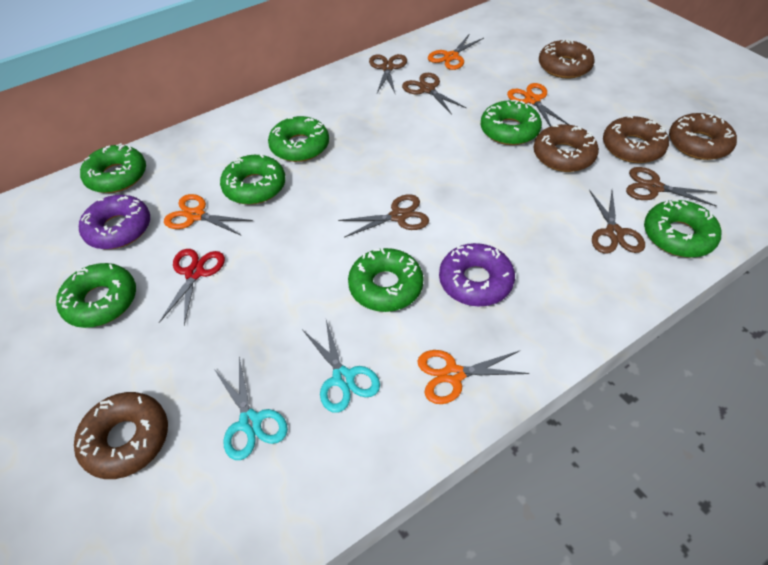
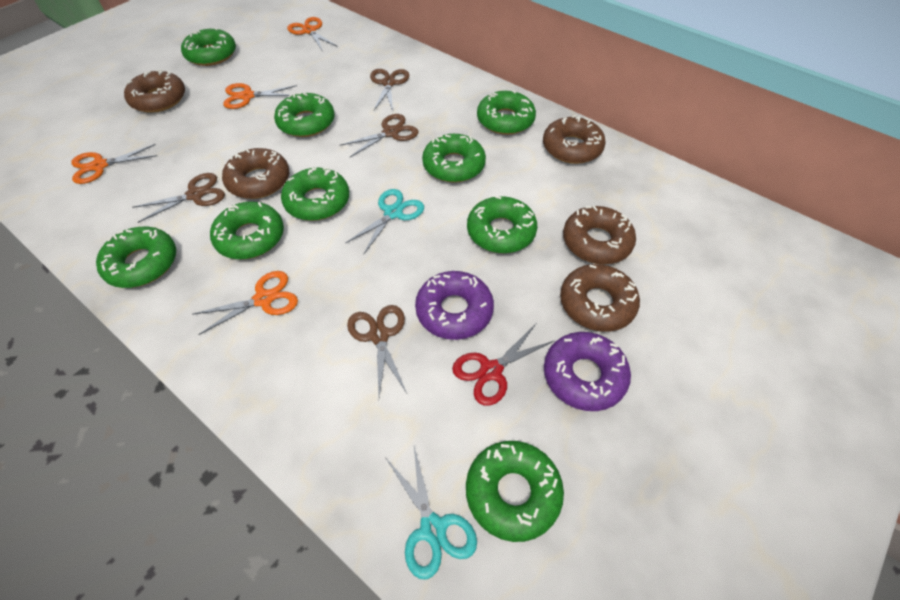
brown scissors: 5 -> 4
green donut: 7 -> 9

